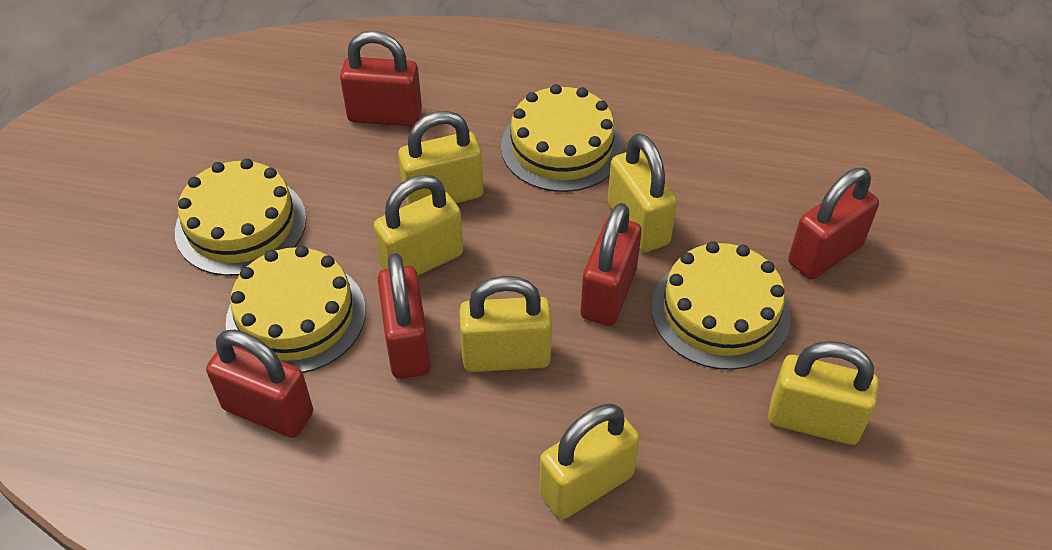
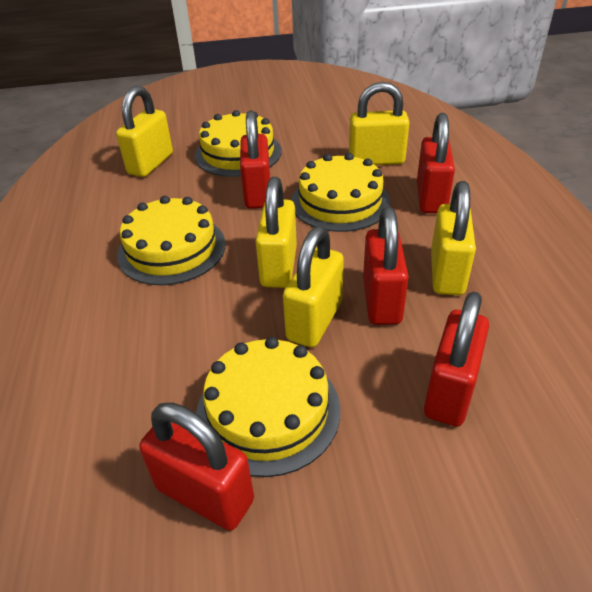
yellow padlock: 6 -> 5

